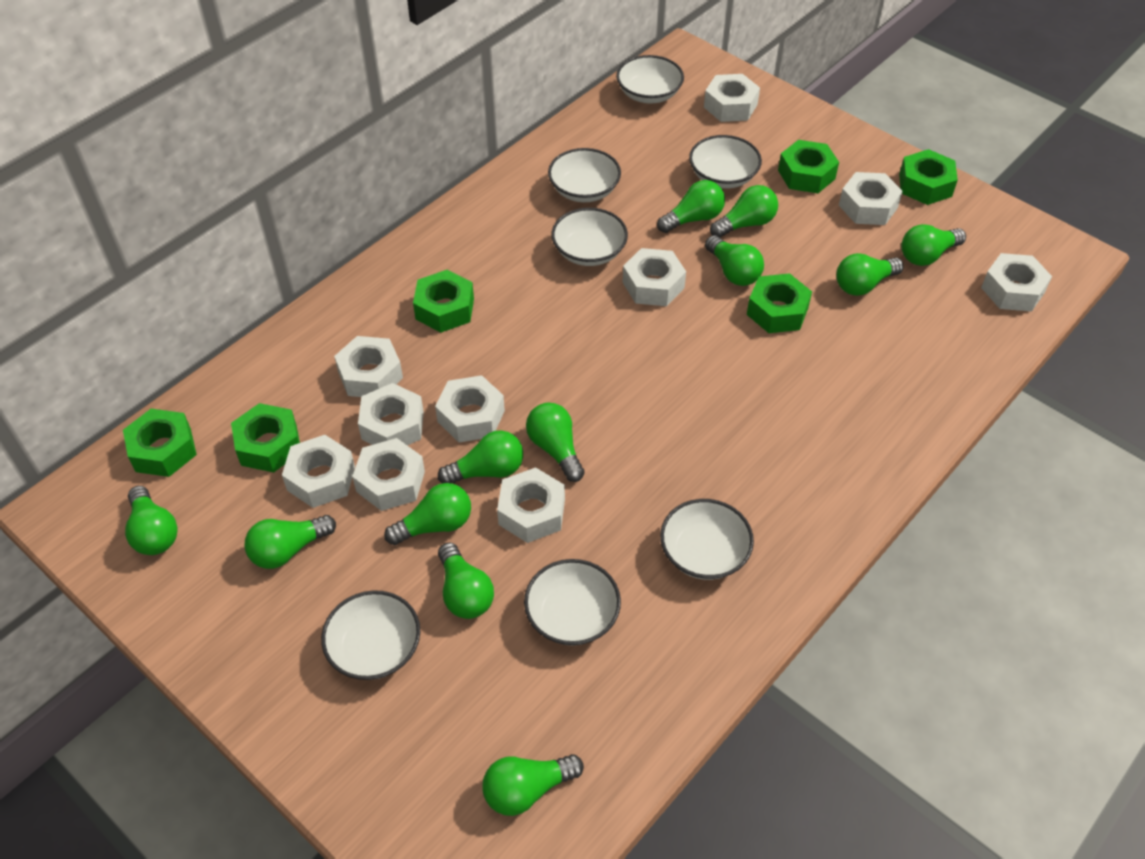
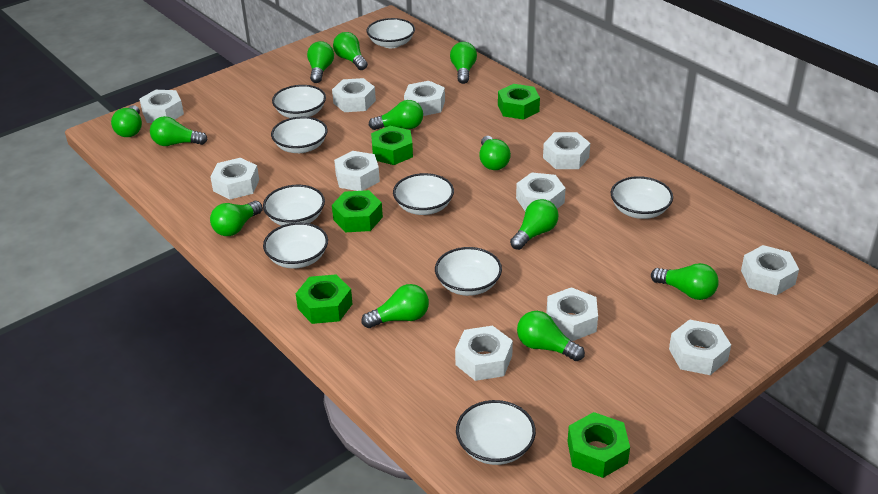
green nut: 6 -> 5
white bowl: 7 -> 9
white nut: 10 -> 11

